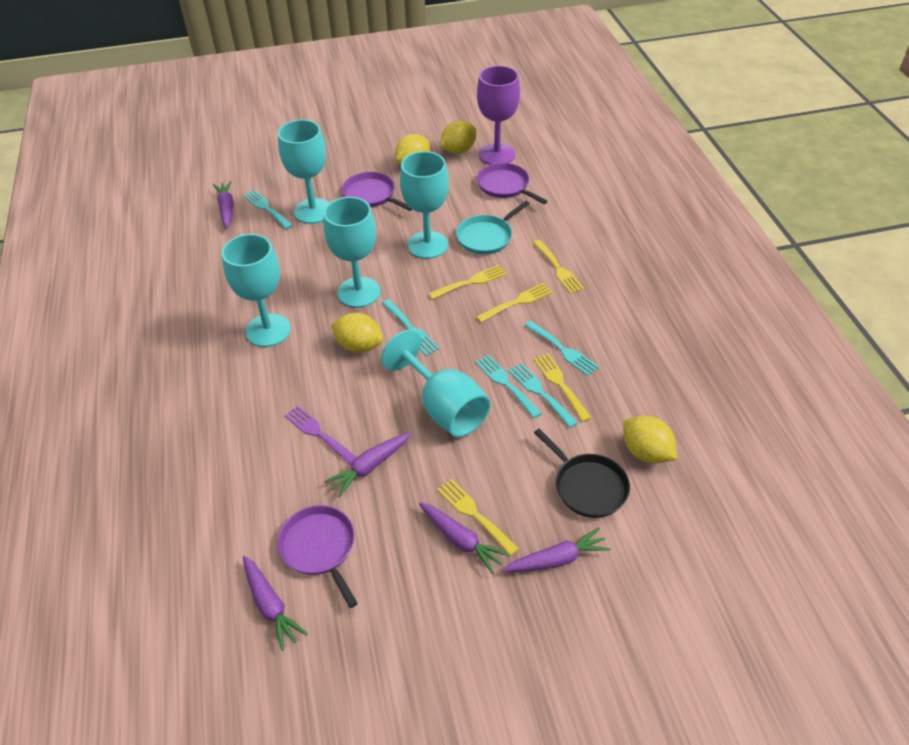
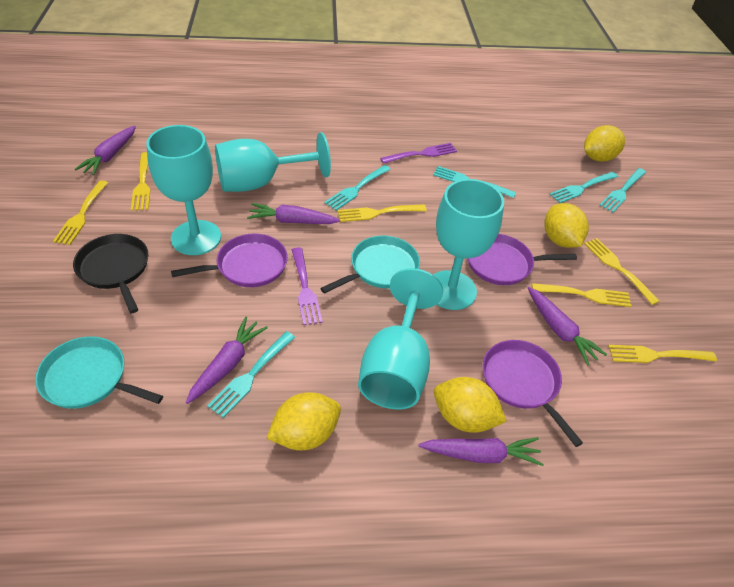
purple fork: 1 -> 2
purple goblet: 1 -> 0
turquoise goblet: 5 -> 4
turquoise pan: 1 -> 2
yellow fork: 5 -> 6

